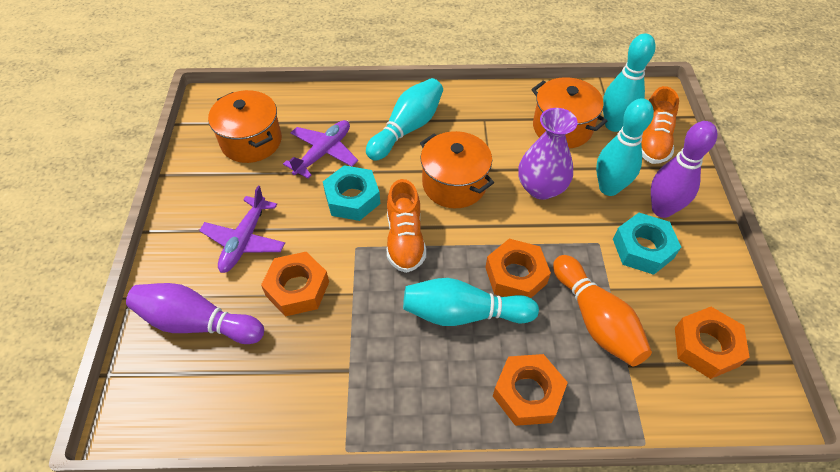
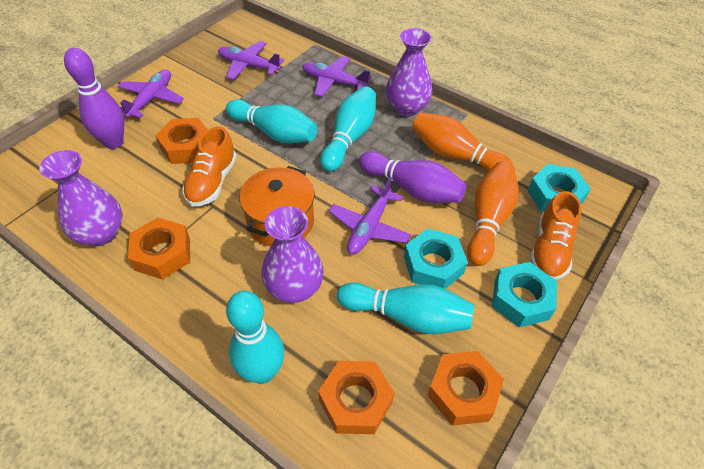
orange bowling pin: 1 -> 2
orange pot: 3 -> 1
purple plane: 2 -> 4
purple vase: 1 -> 3
turquoise nut: 2 -> 3

